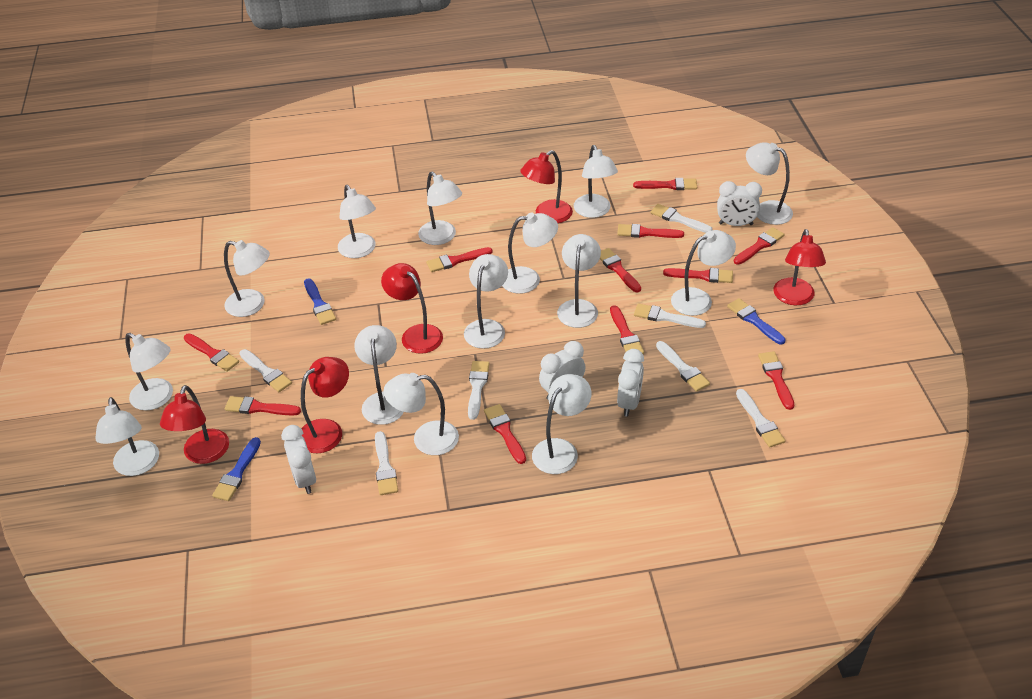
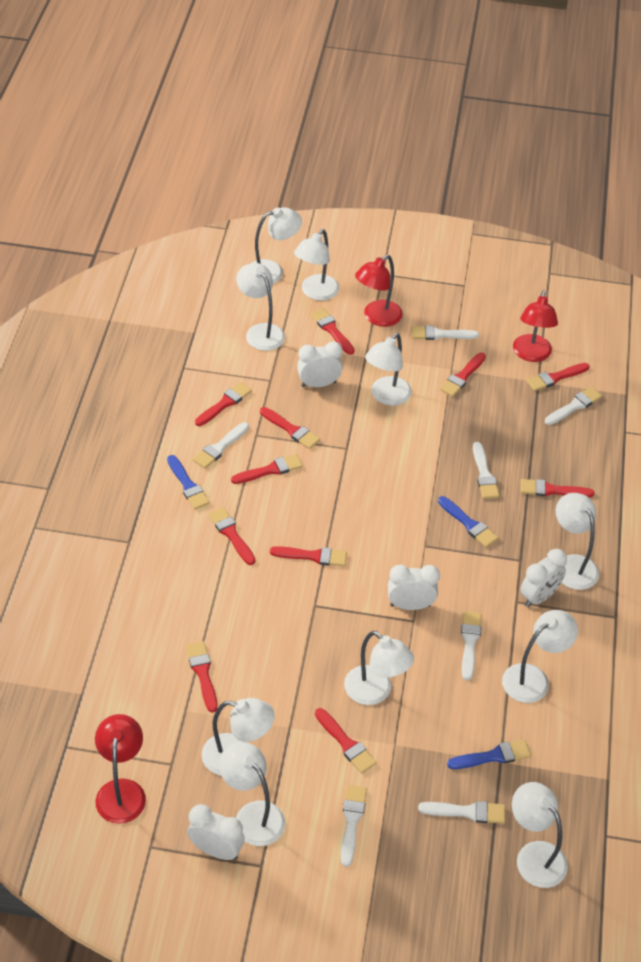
red lamp: 5 -> 3
white lamp: 14 -> 10

